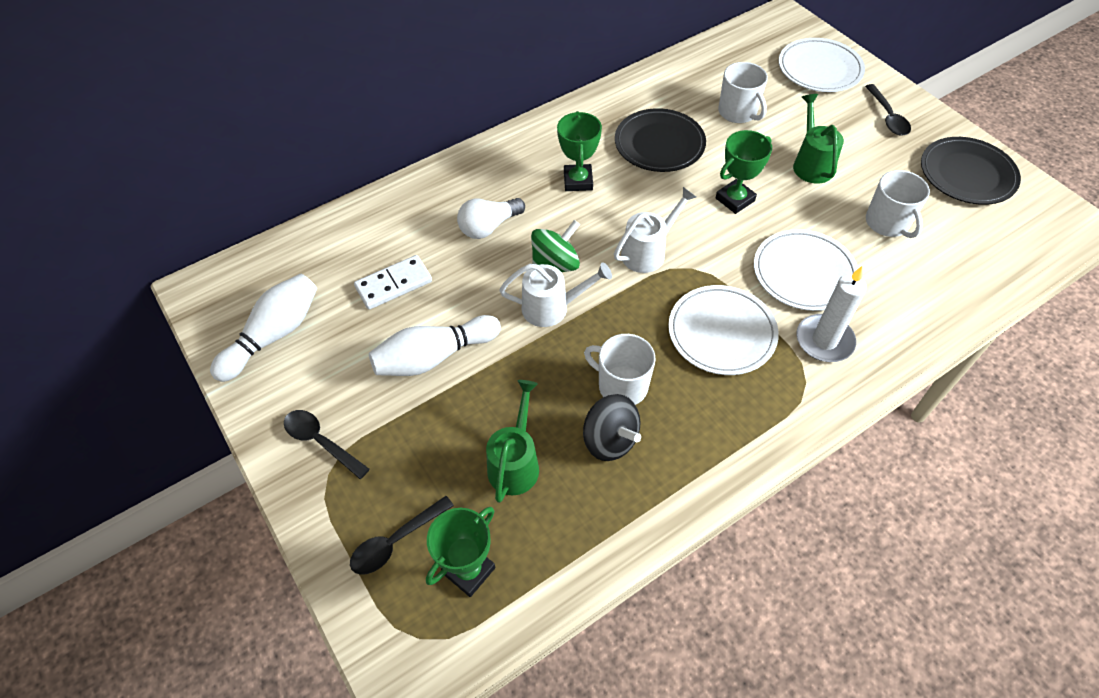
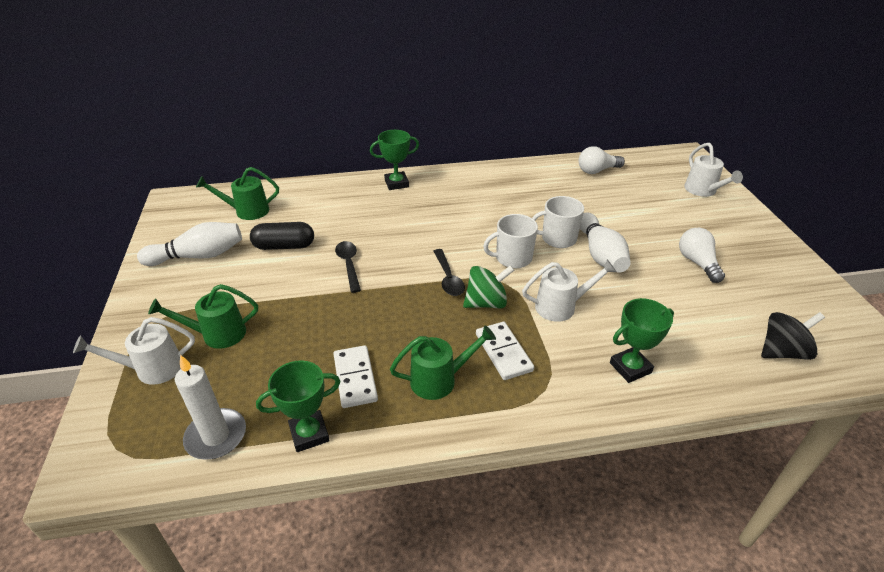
black capsule: 0 -> 1
black plate: 2 -> 0
black spoon: 3 -> 2
green watering can: 2 -> 3
white domino: 1 -> 2
white light bulb: 1 -> 2
white mug: 3 -> 2
white plate: 3 -> 0
white watering can: 2 -> 3

